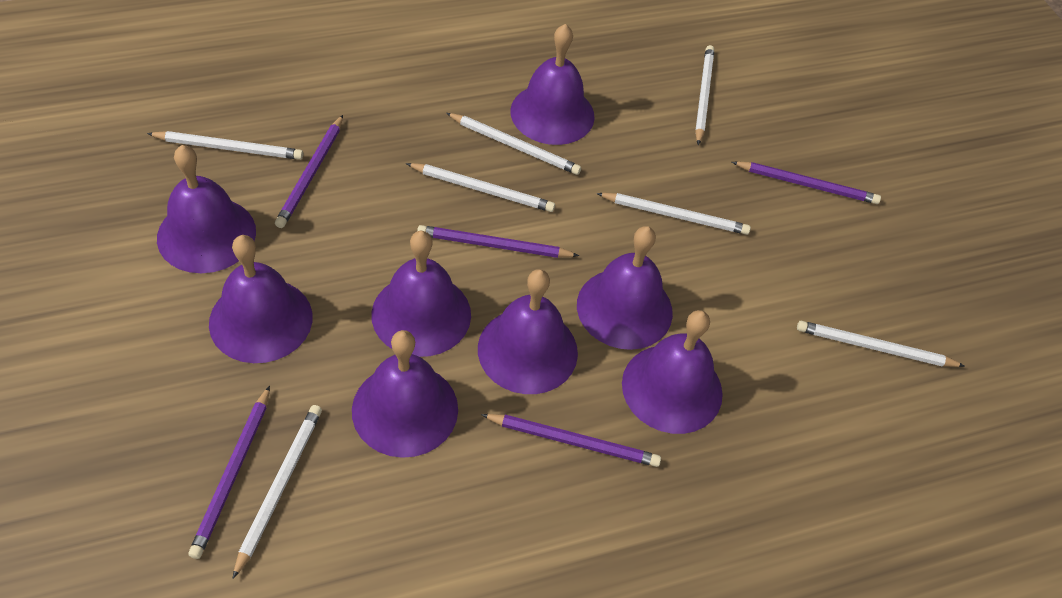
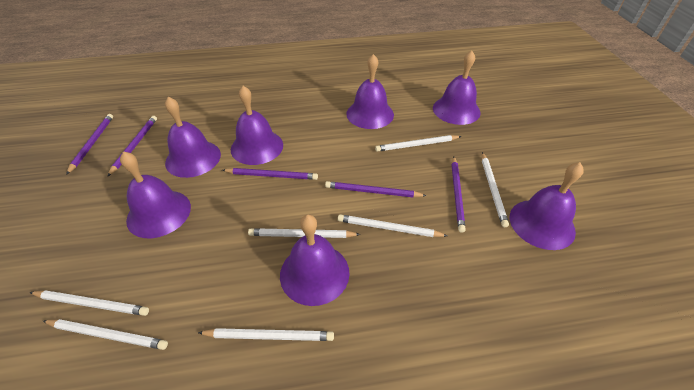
purple bell: 8 -> 7

